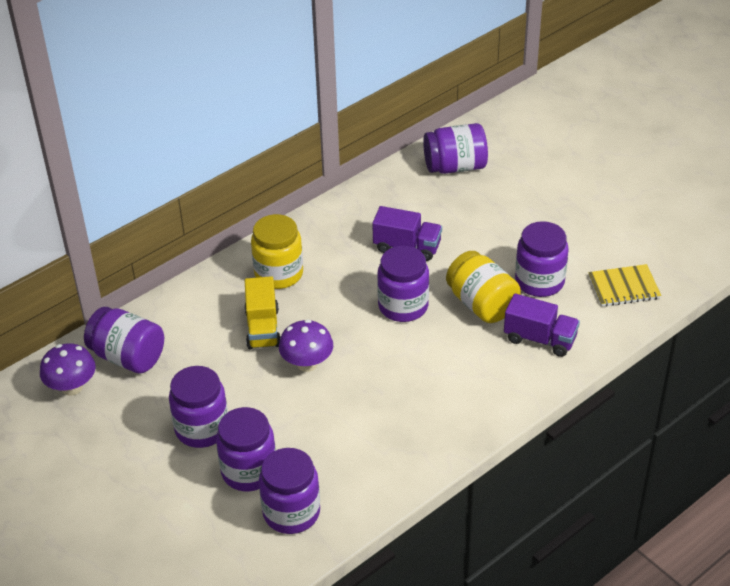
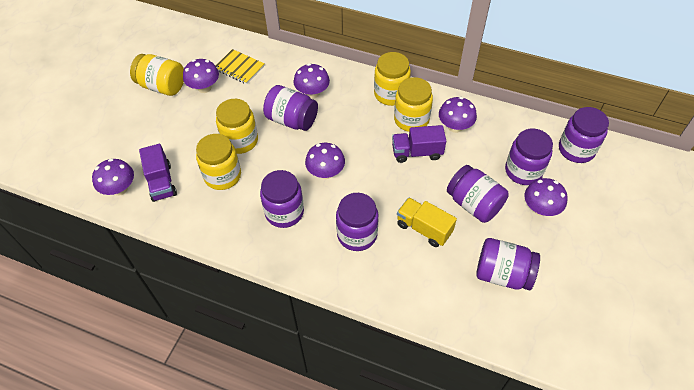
purple mushroom: 2 -> 6
yellow jar: 2 -> 5

